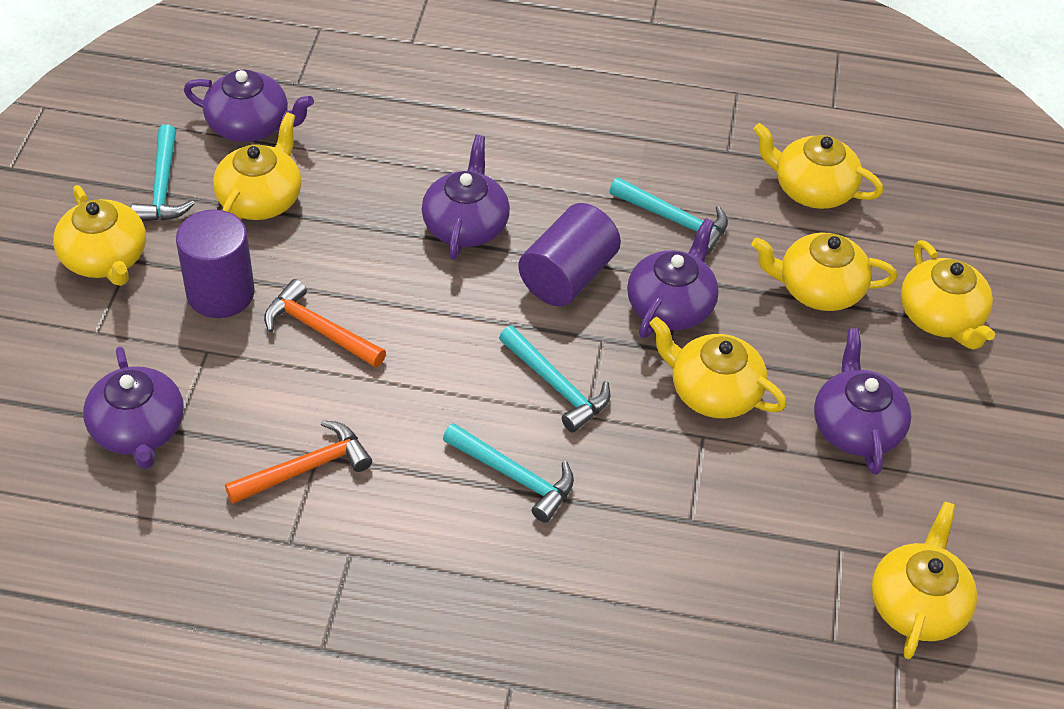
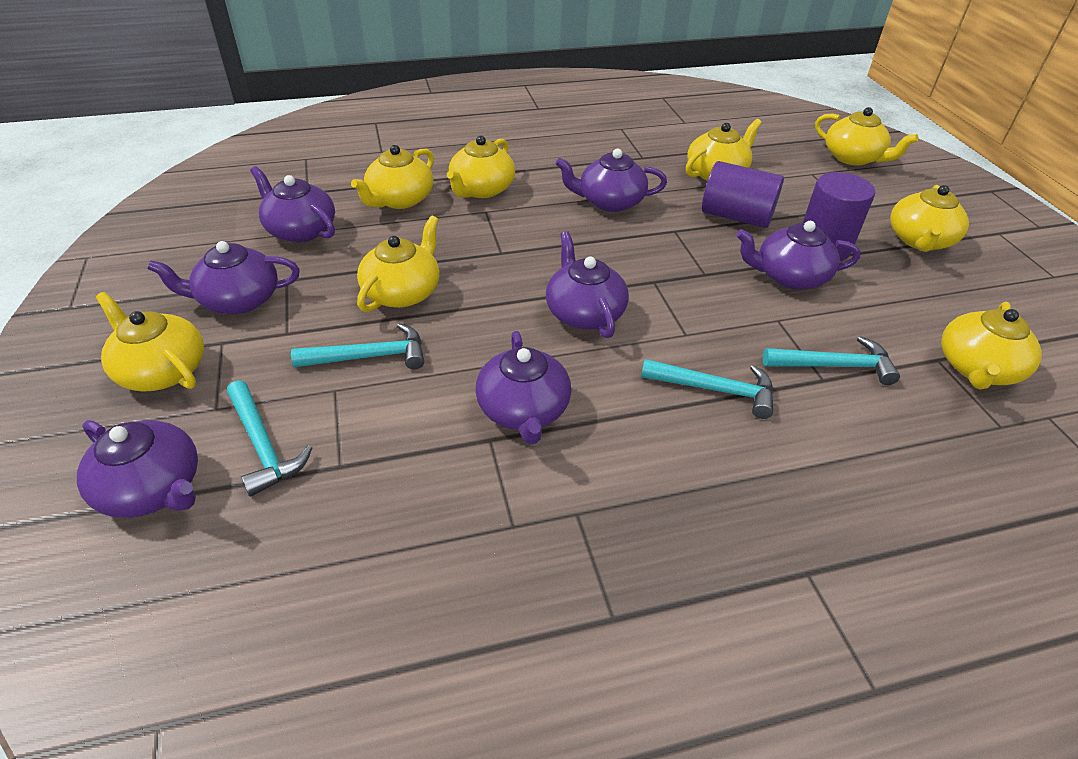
orange hammer: 2 -> 0
purple teapot: 5 -> 7
yellow teapot: 7 -> 8

